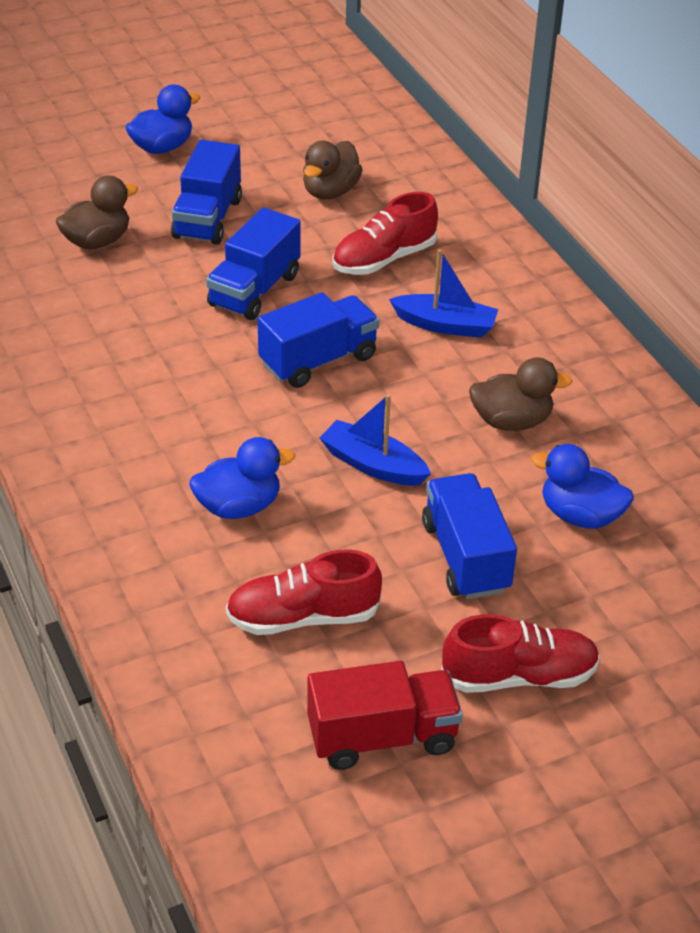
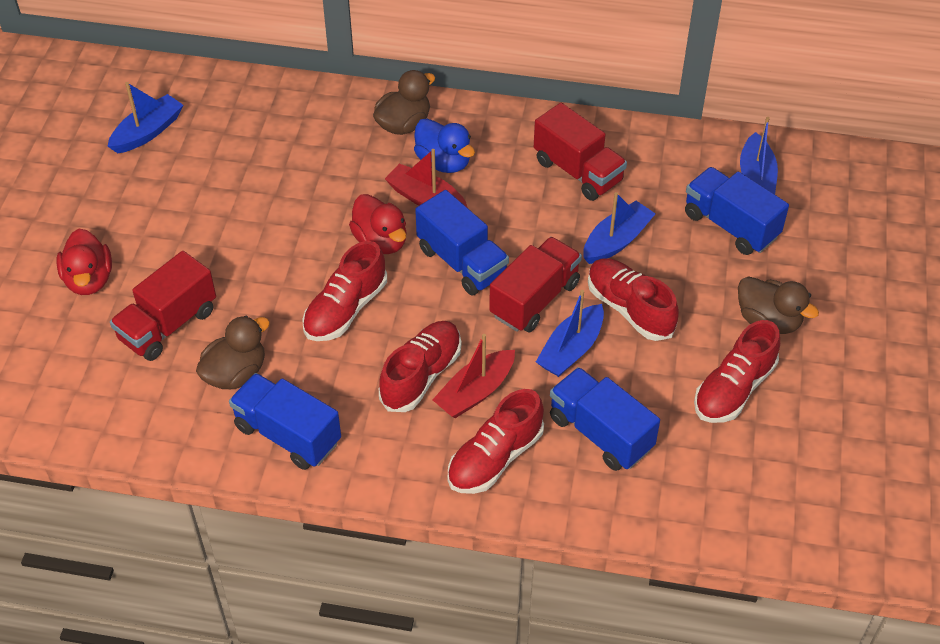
blue boat: 2 -> 4
blue duck: 3 -> 1
red boat: 0 -> 2
red duck: 0 -> 2
red shoe: 3 -> 5
red truck: 1 -> 3

